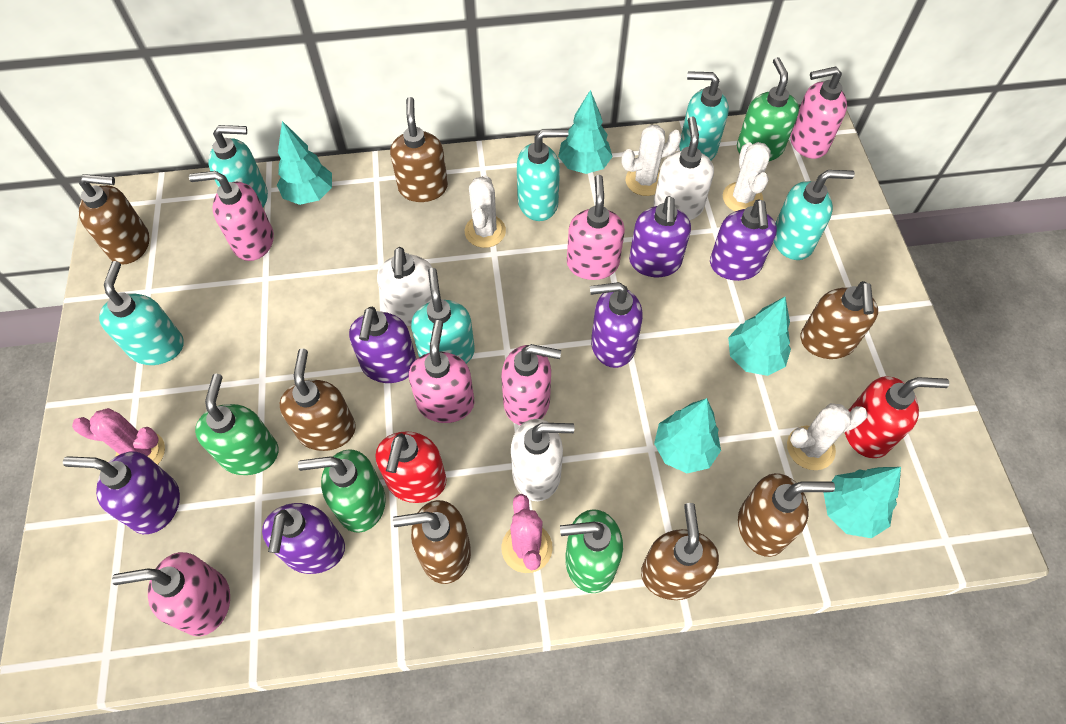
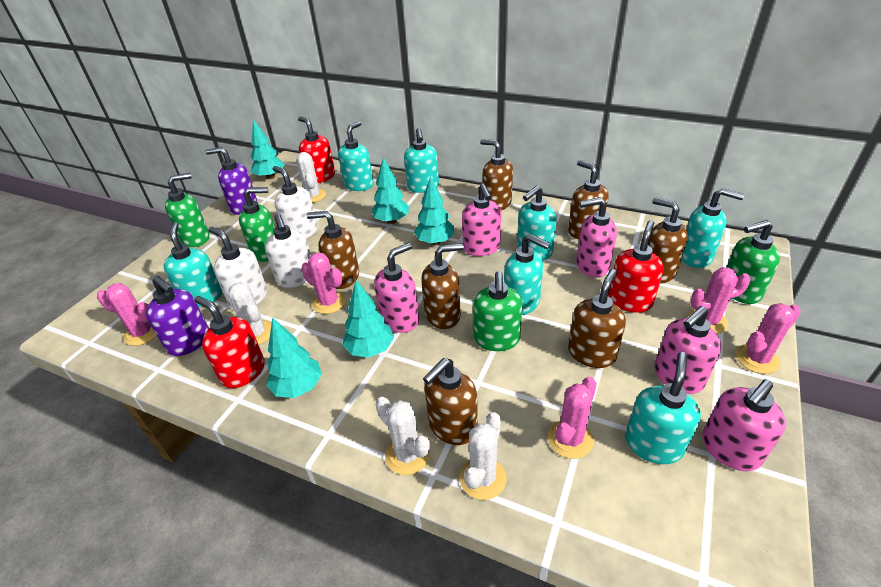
pink cactus: 2 -> 5
pink soap dispenser: 6 -> 5
purple soap dispenser: 6 -> 2
red soap dispenser: 2 -> 3
turquoise soap dispenser: 6 -> 7

